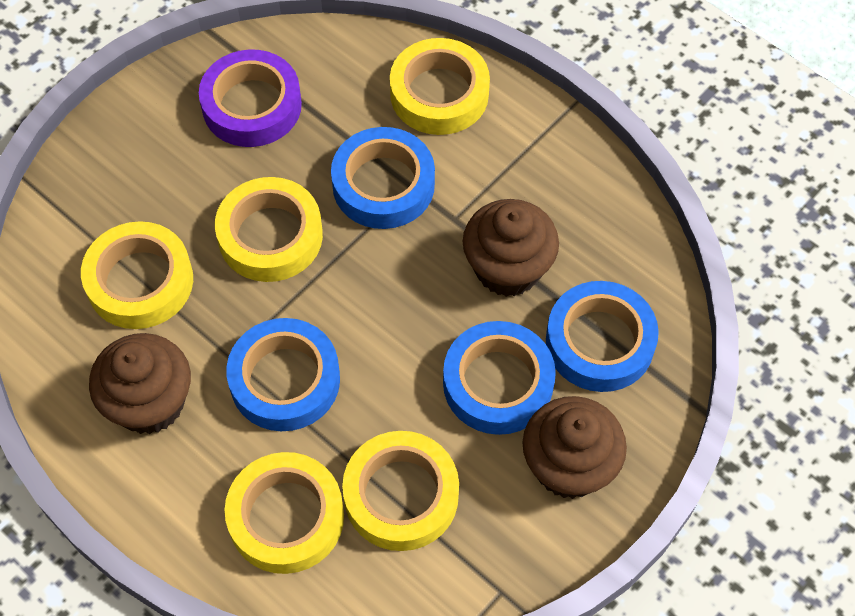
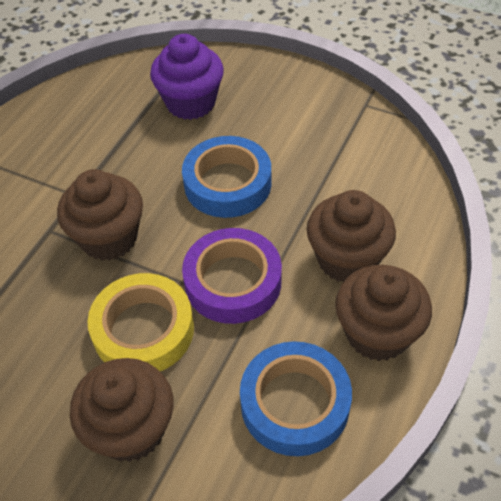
blue tape: 4 -> 2
brown cupcake: 3 -> 4
purple cupcake: 0 -> 1
yellow tape: 5 -> 1

